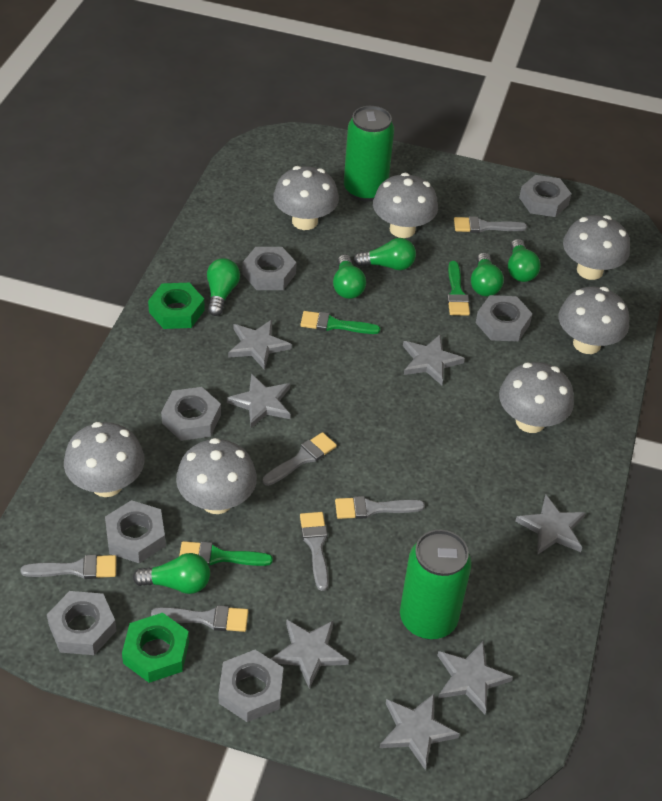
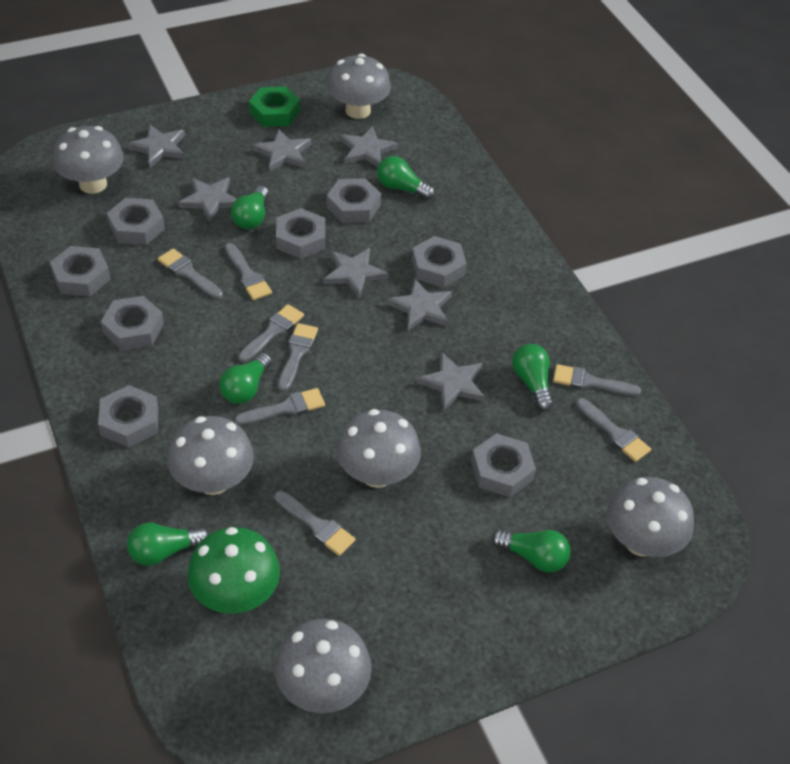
green brush: 3 -> 0
green can: 2 -> 0
green mushroom: 0 -> 1
green nut: 2 -> 1
grey brush: 6 -> 8
grey mushroom: 7 -> 6
grey nut: 7 -> 8

